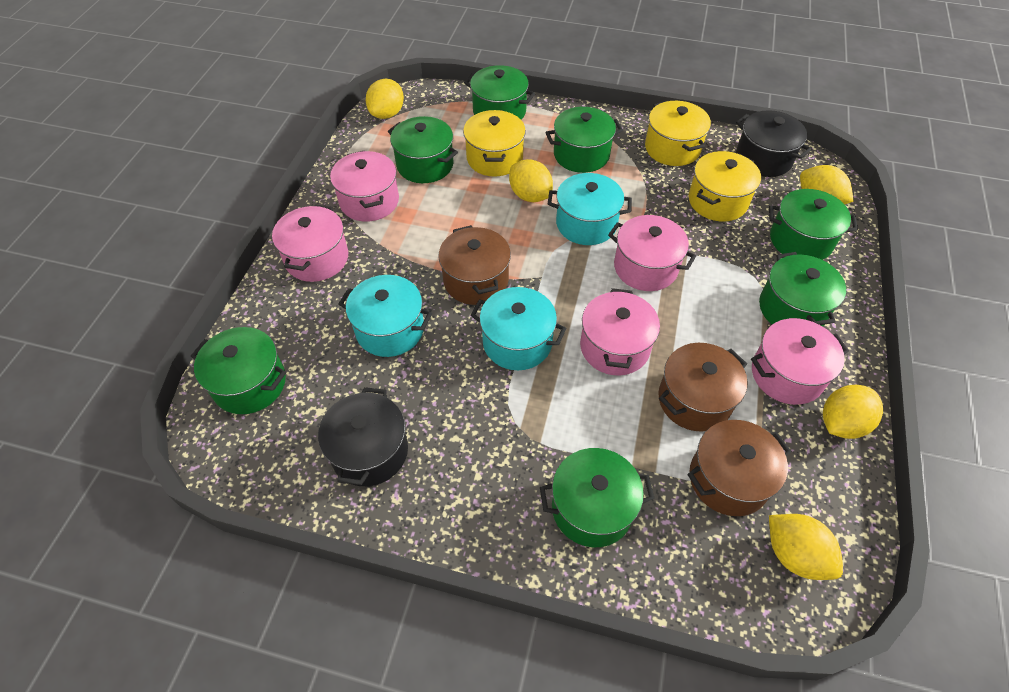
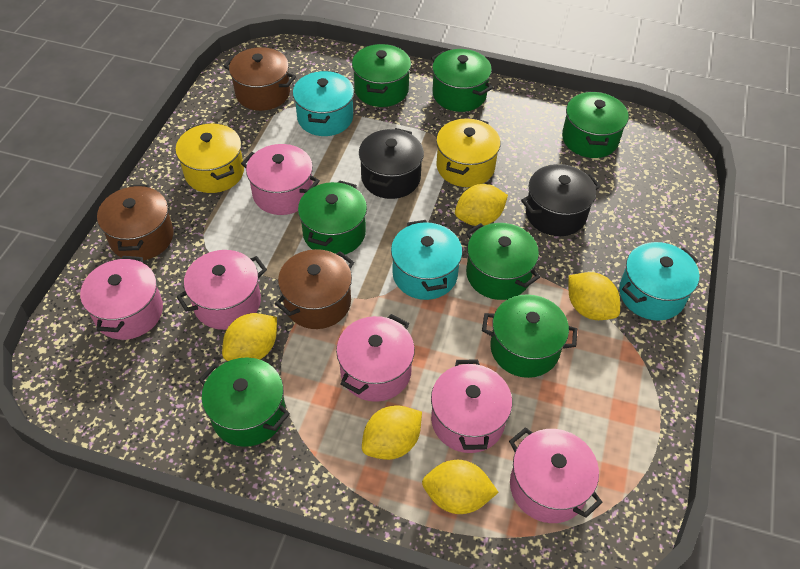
pink pot: 5 -> 6
yellow pot: 3 -> 2

